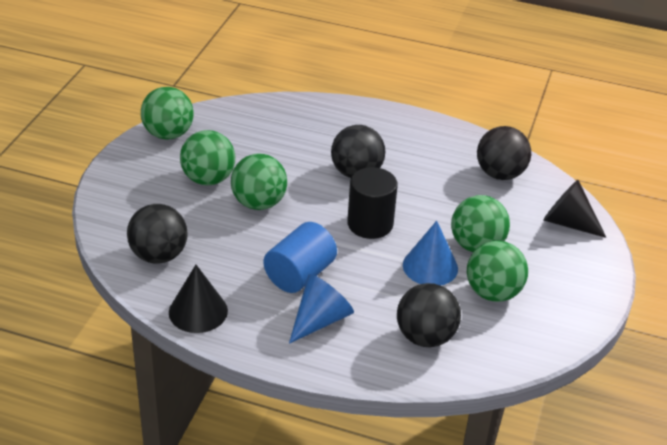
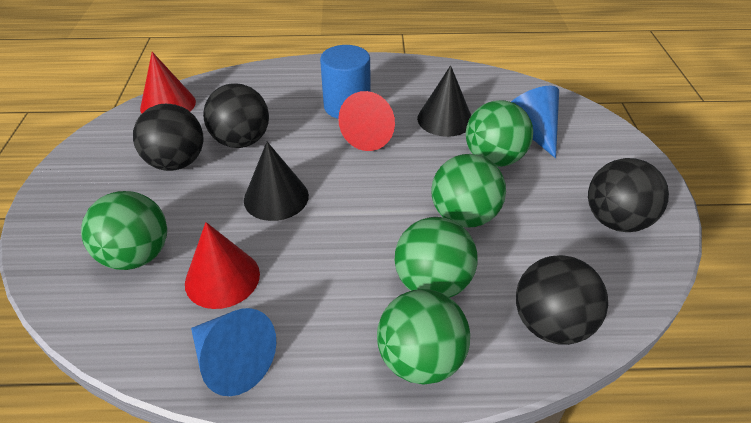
black cylinder: 1 -> 0
red cone: 0 -> 3

